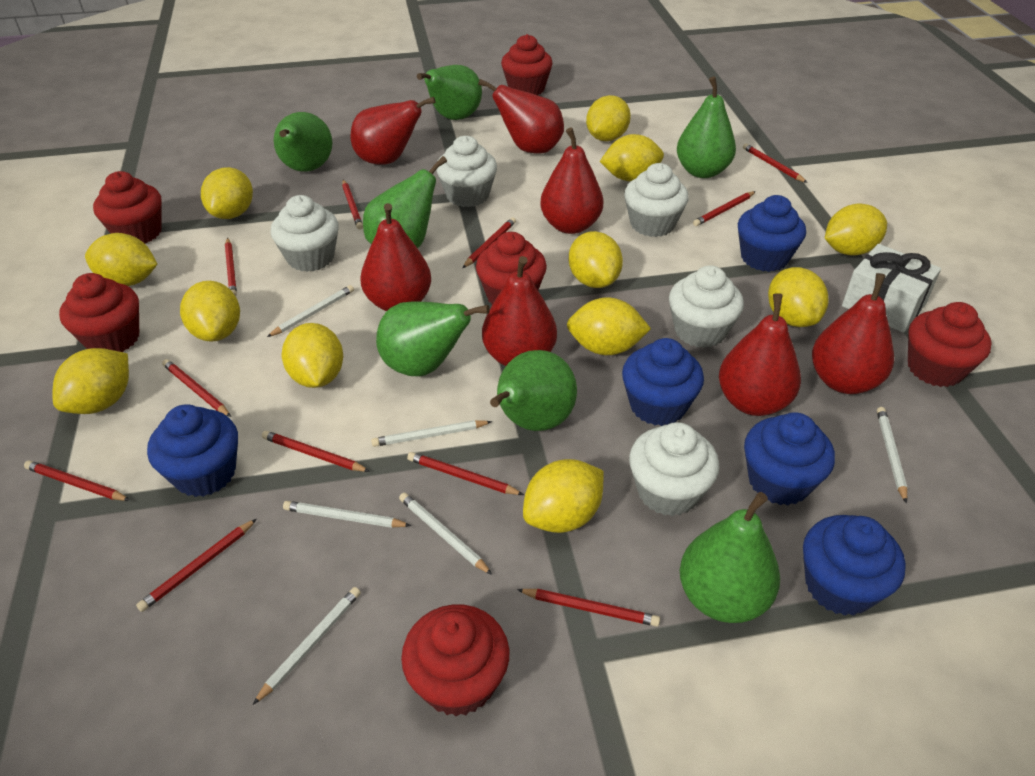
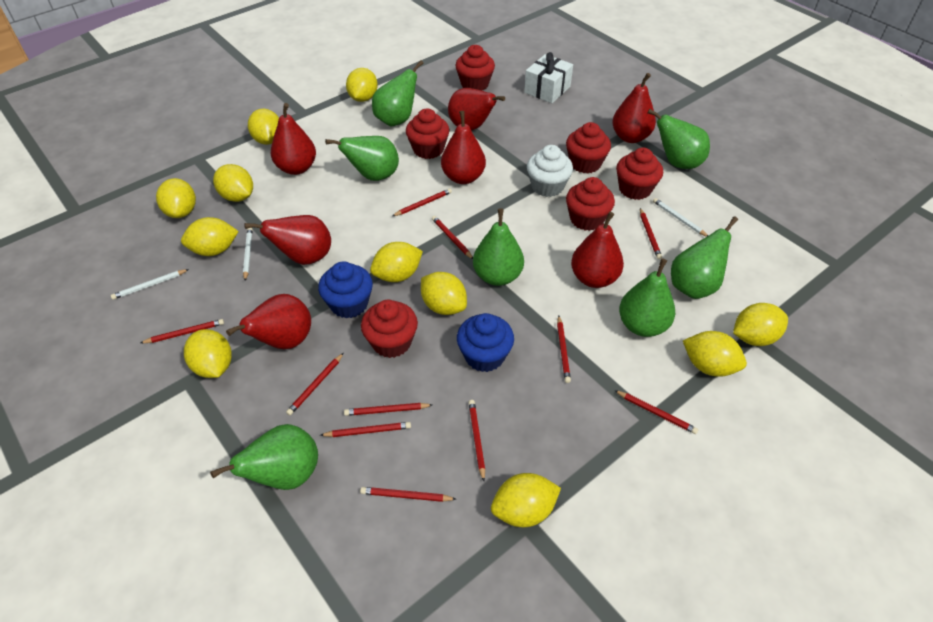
blue cupcake: 5 -> 2
white cupcake: 5 -> 1
white pencil: 6 -> 3
yellow lemon: 12 -> 11

